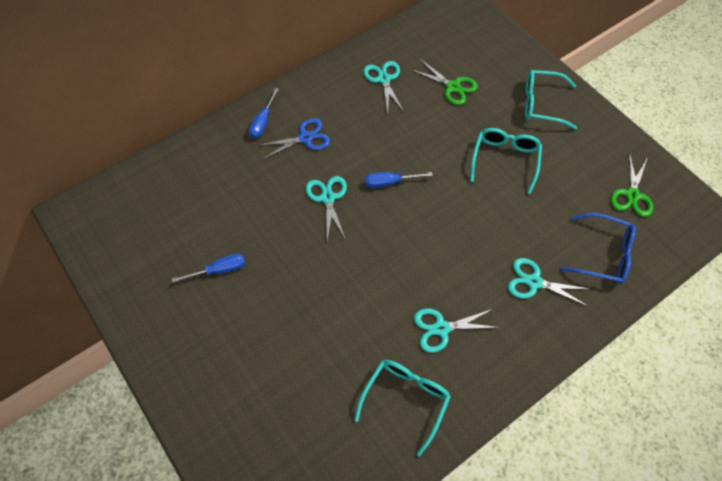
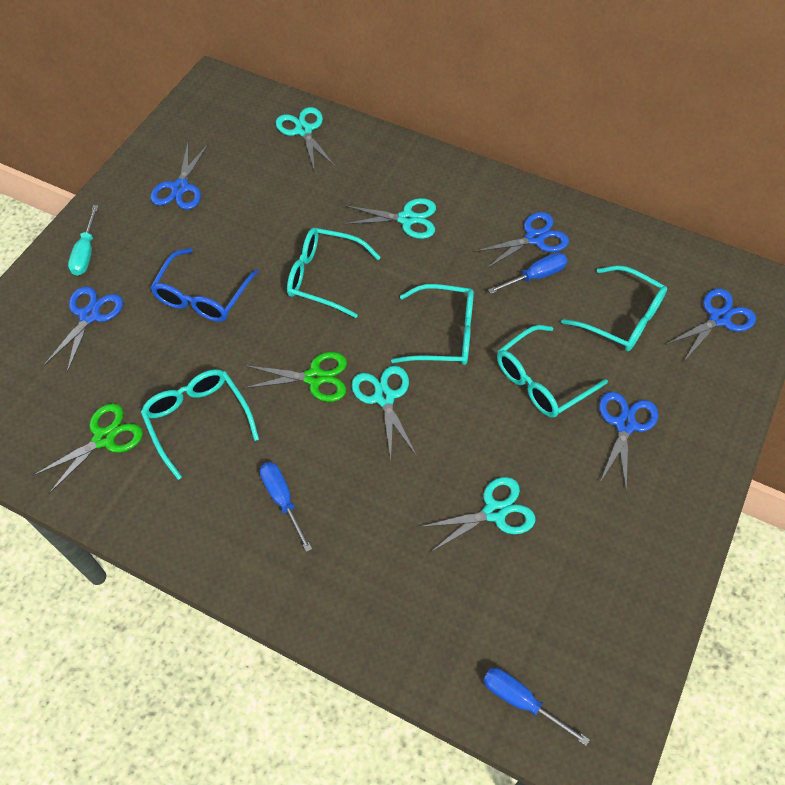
blue scissors: 1 -> 5
turquoise glasses: 3 -> 5
turquoise screwdriver: 0 -> 1

